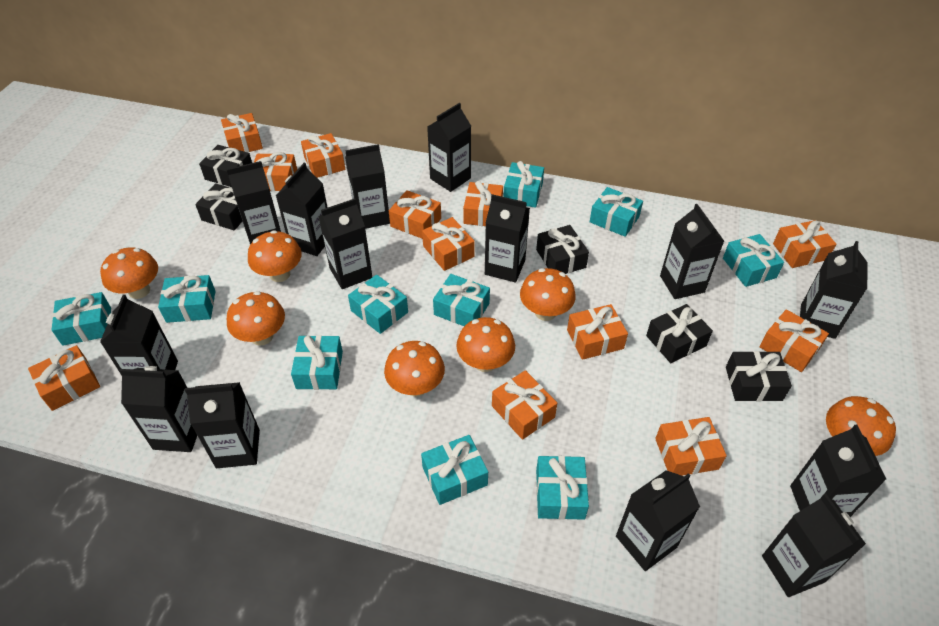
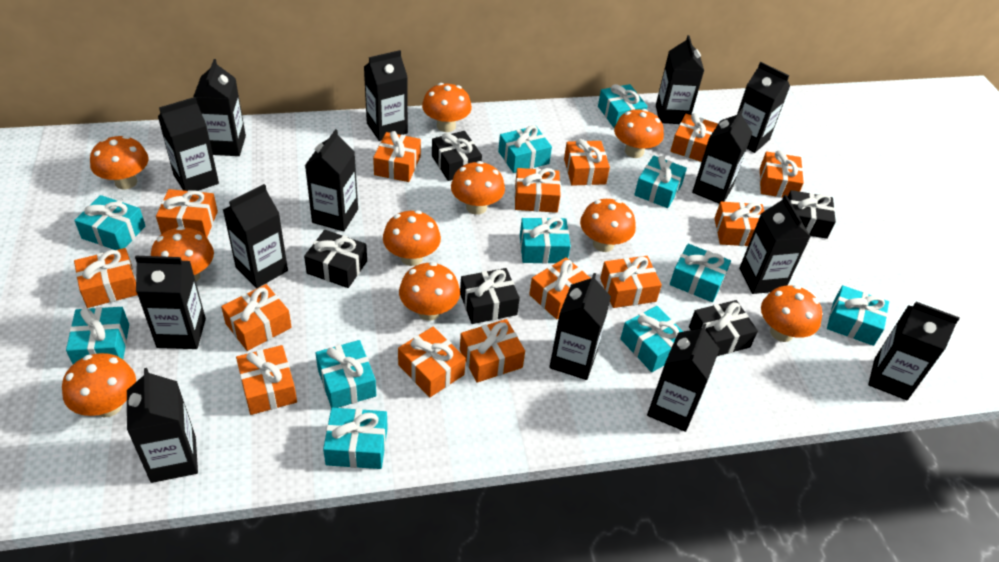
orange gift: 12 -> 14
orange mushroom: 7 -> 10
turquoise gift: 10 -> 11

